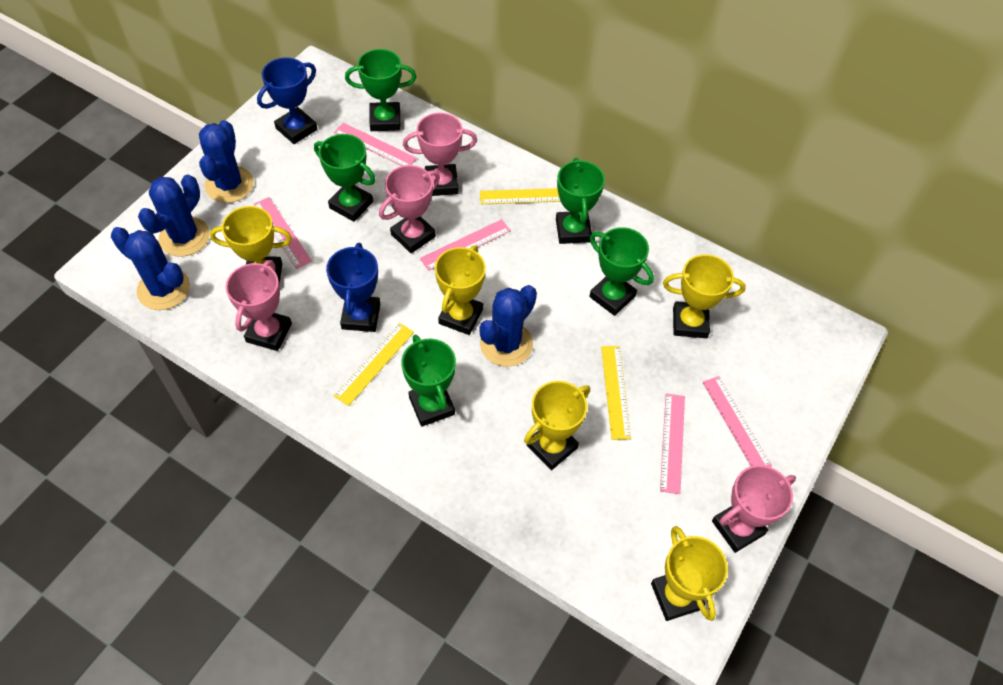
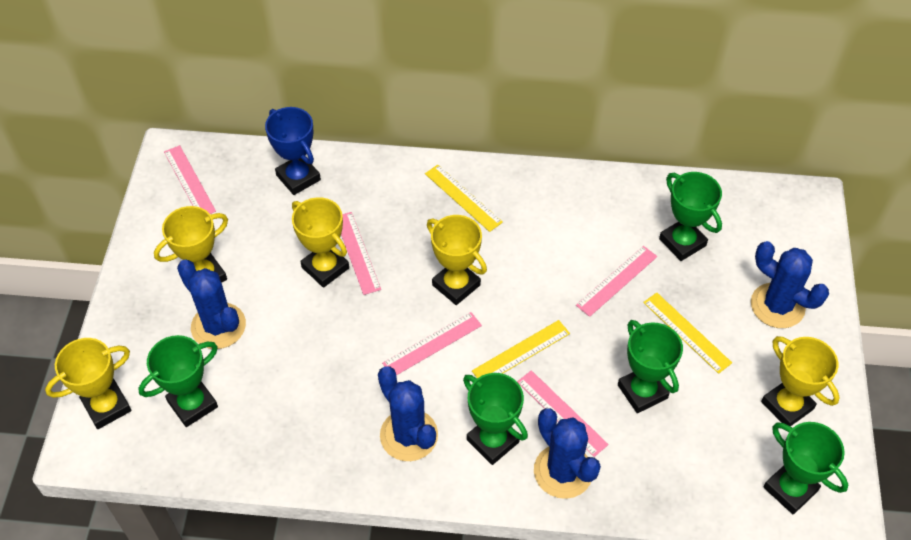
blue trophy: 2 -> 1
pink trophy: 4 -> 0

